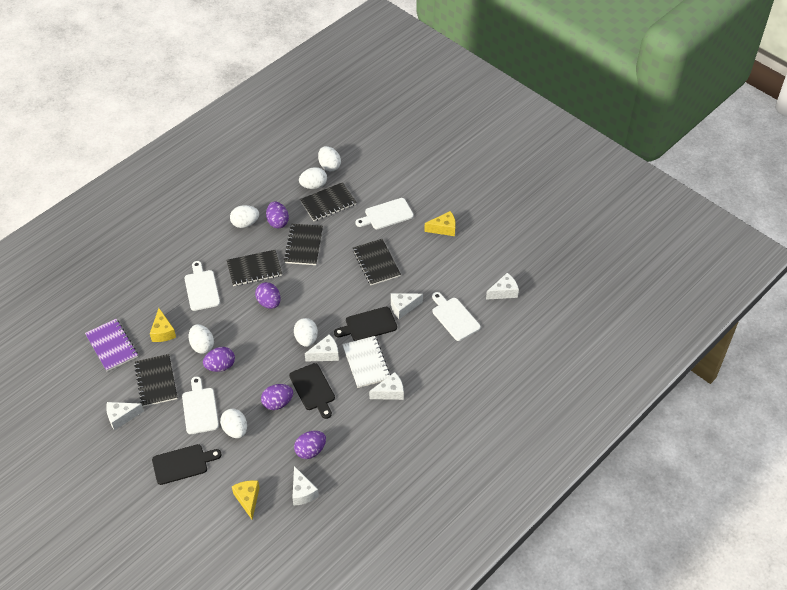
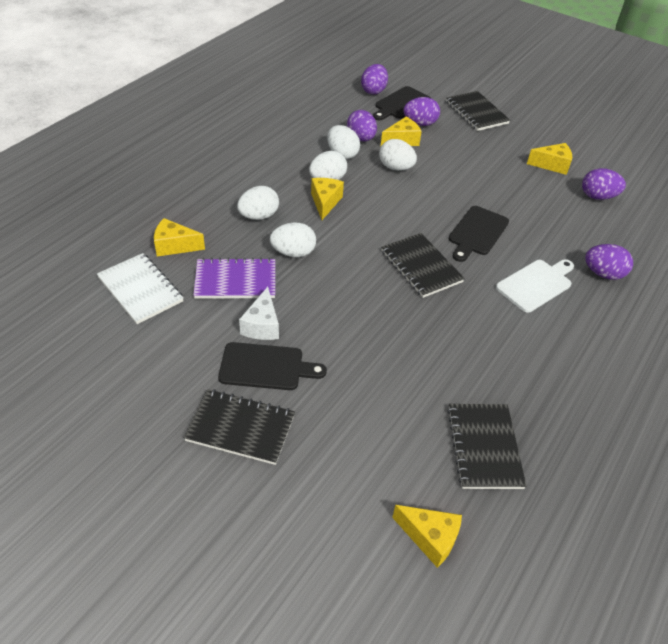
black notebook: 5 -> 4
white cheese: 6 -> 1
white cutting board: 4 -> 1
white egg: 6 -> 5
yellow cheese: 3 -> 5

